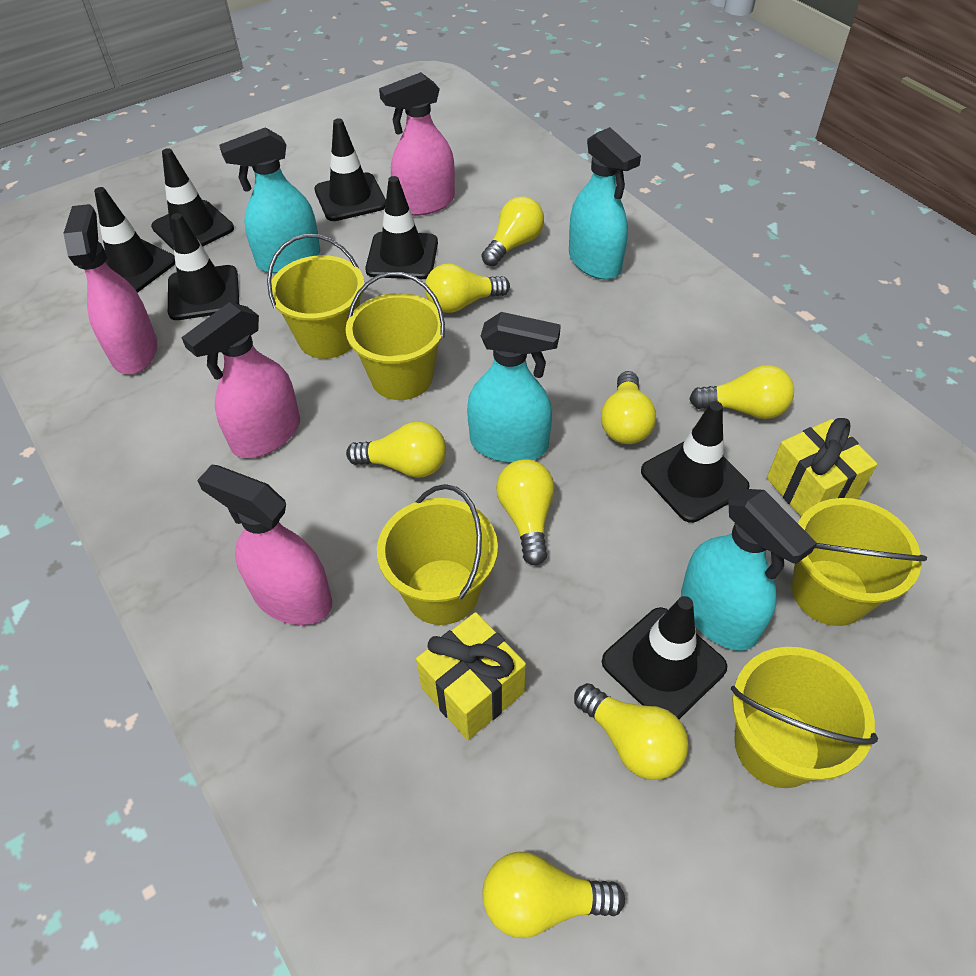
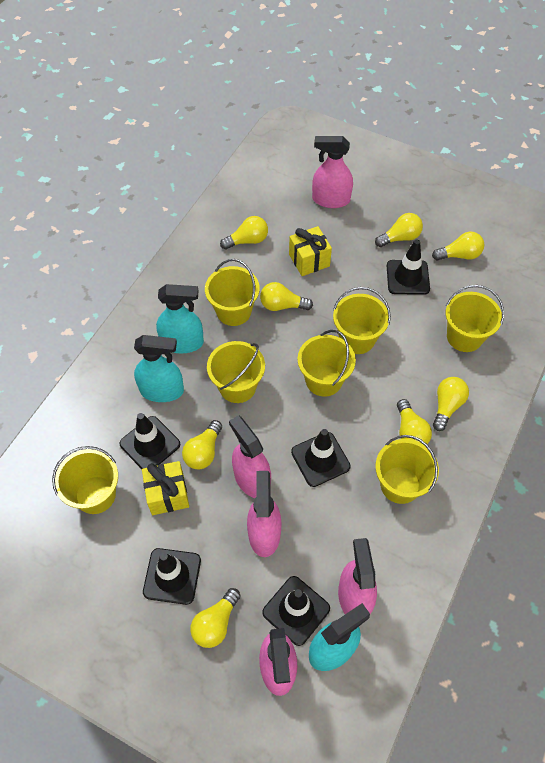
black traffic cone: 7 -> 5
pink spray bottle: 4 -> 5
turquoise spray bottle: 4 -> 3
yellow bucket: 5 -> 7

